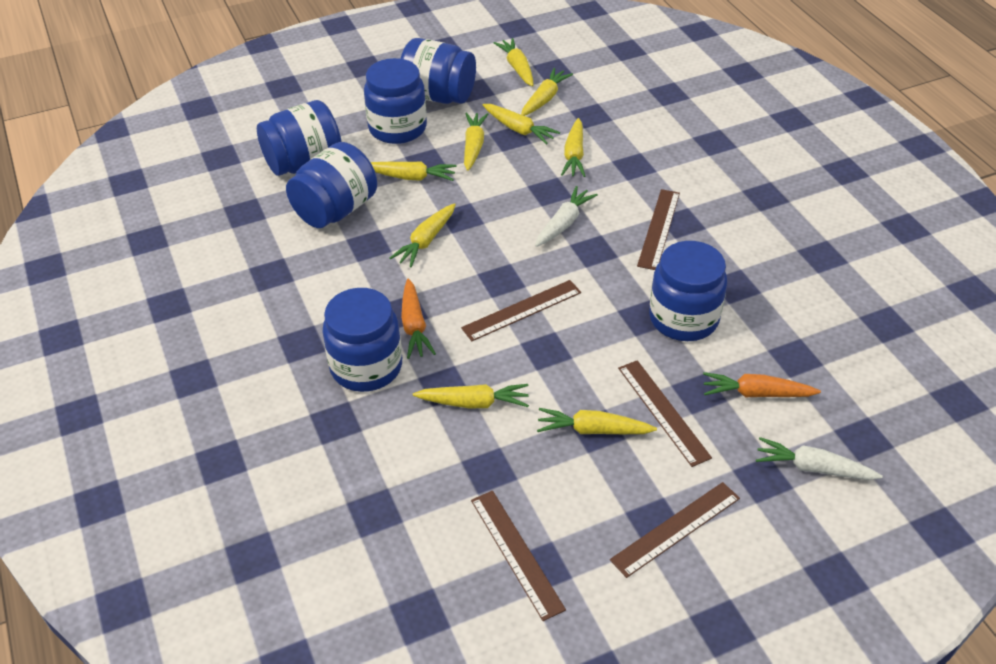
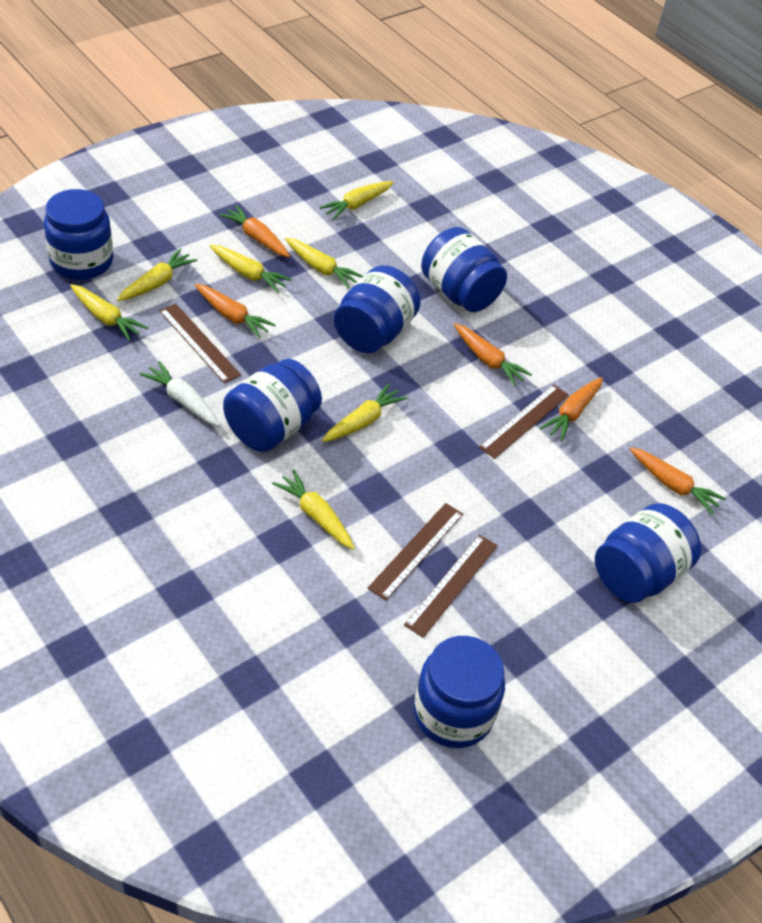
brown ruler: 5 -> 4
orange carrot: 2 -> 5
white carrot: 2 -> 1
yellow carrot: 9 -> 7

